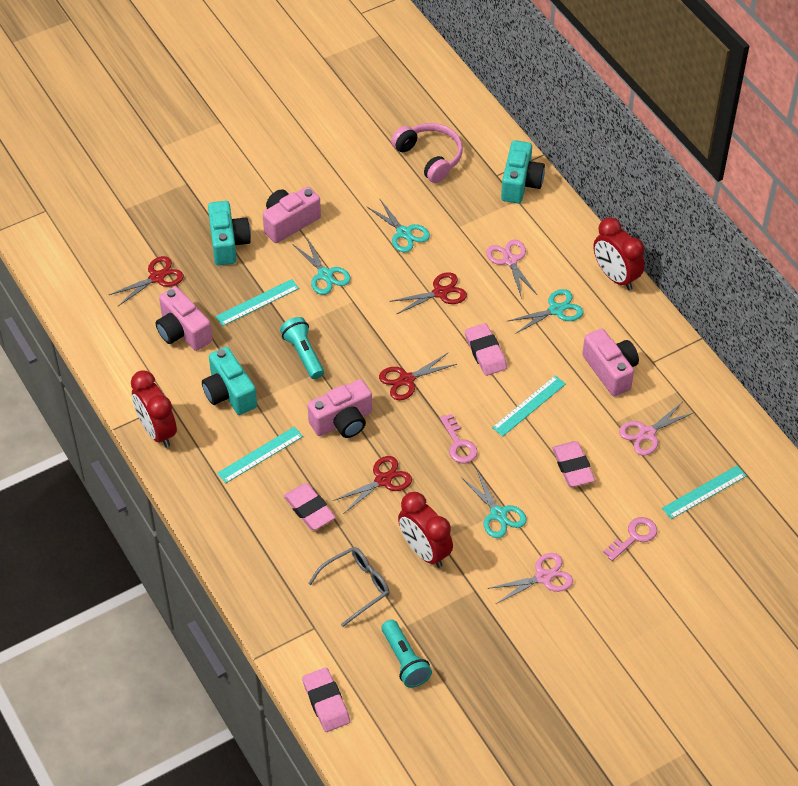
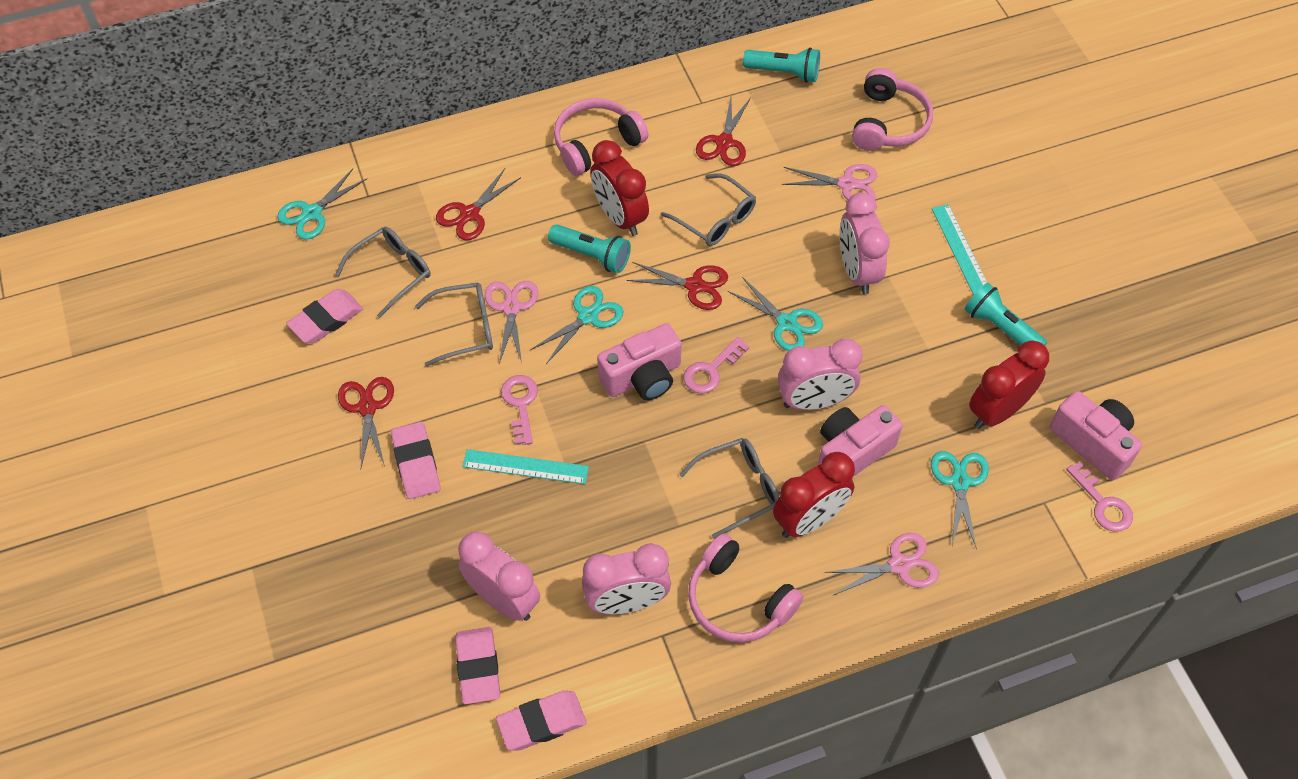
grey glasses: 1 -> 4
pink camera: 4 -> 3
pink clock: 0 -> 4
pink headphones: 1 -> 3
pink key: 2 -> 3
turquoise camera: 3 -> 0
turquoise flashlight: 2 -> 3
turquoise ruler: 4 -> 2

